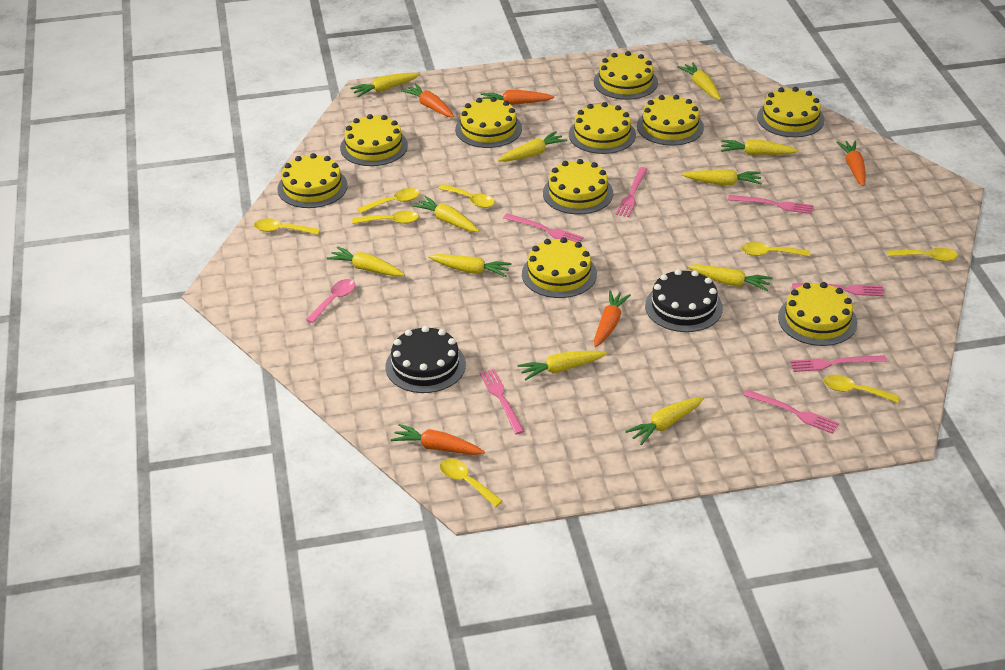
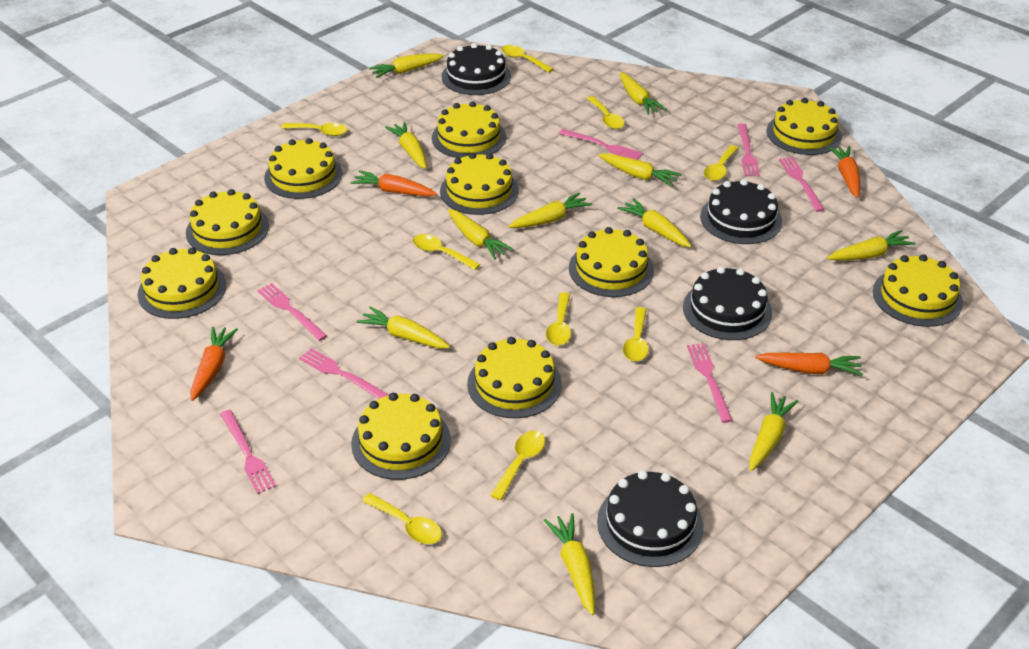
black cake: 2 -> 4
orange carrot: 5 -> 4
pink spoon: 1 -> 0
yellow spoon: 8 -> 9

